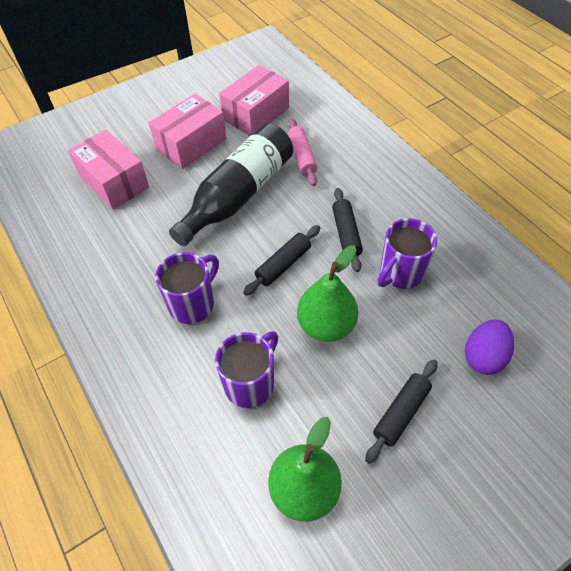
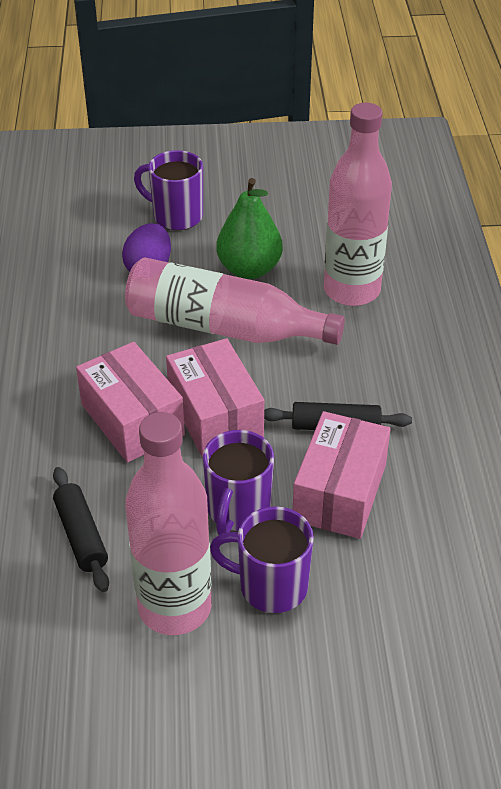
black bottle: 1 -> 0
black rolling pin: 3 -> 2
green pear: 2 -> 1
pink bottle: 0 -> 3
pink rolling pin: 1 -> 0

